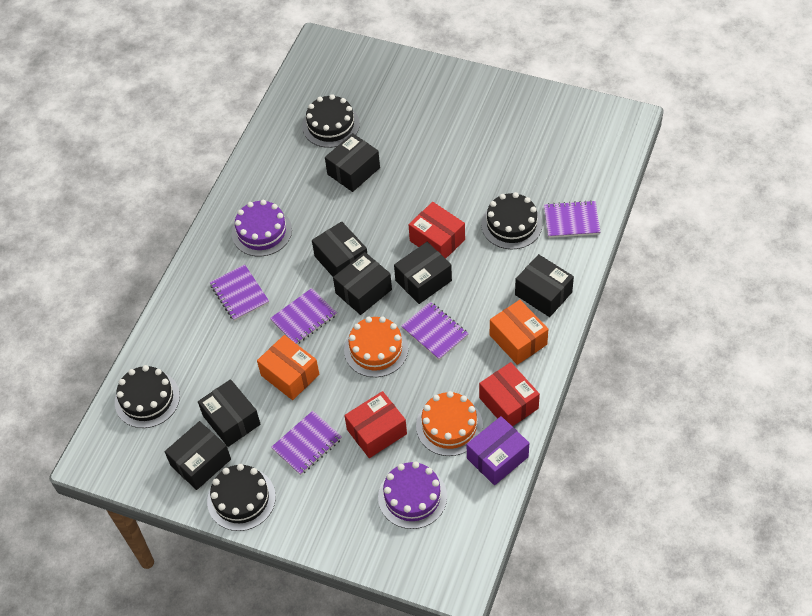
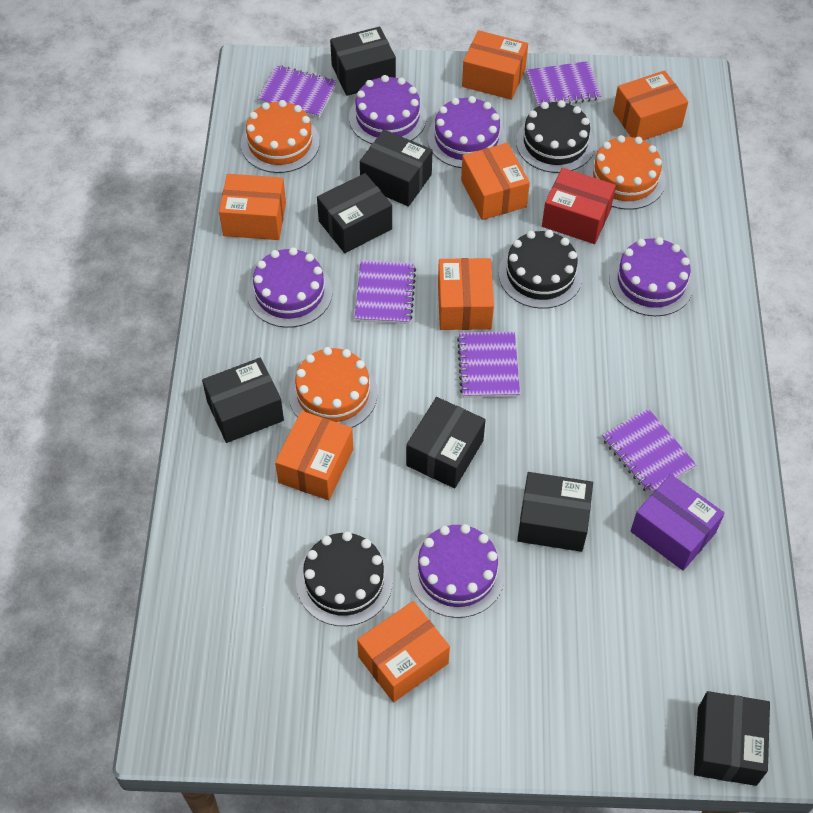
black cake: 4 -> 3
orange box: 2 -> 7
orange cake: 2 -> 3
purple cake: 2 -> 5
red box: 3 -> 1

